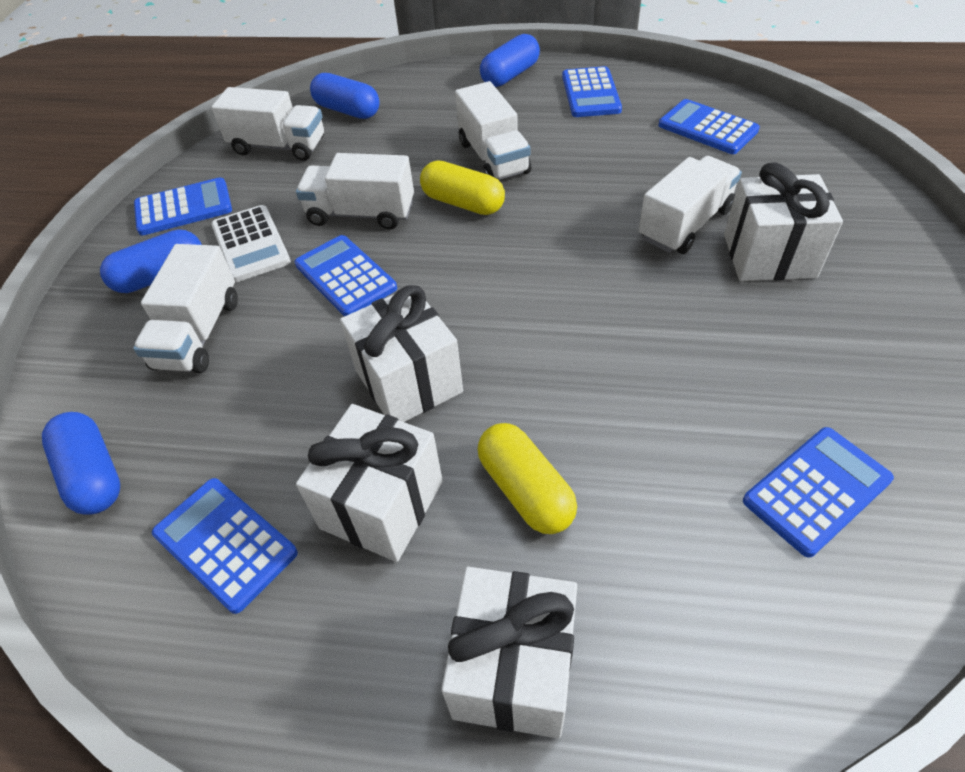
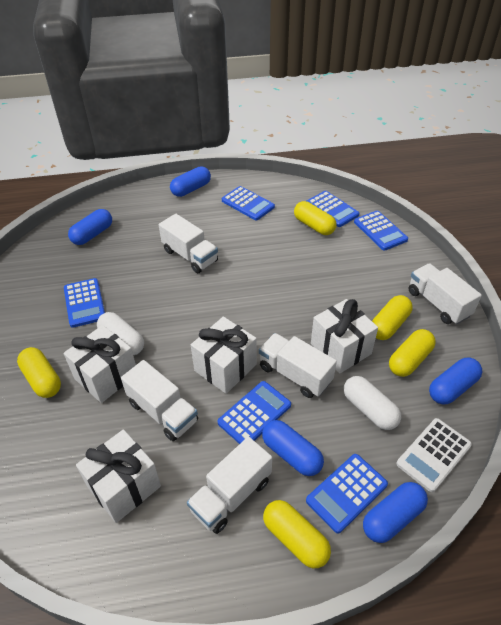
blue capsule: 4 -> 5
white capsule: 0 -> 2
yellow capsule: 2 -> 5

